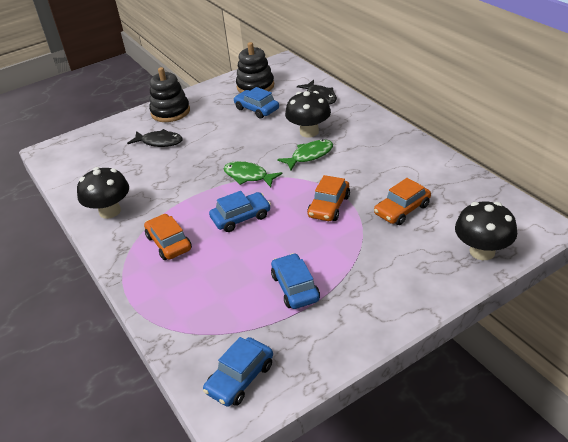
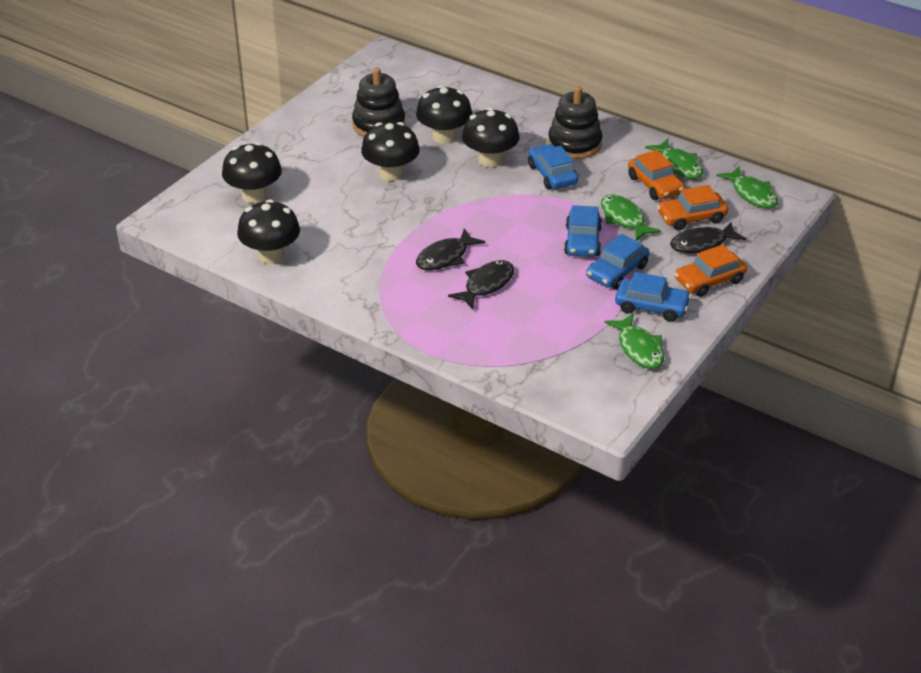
black fish: 2 -> 3
black mushroom: 3 -> 5
green fish: 2 -> 4

